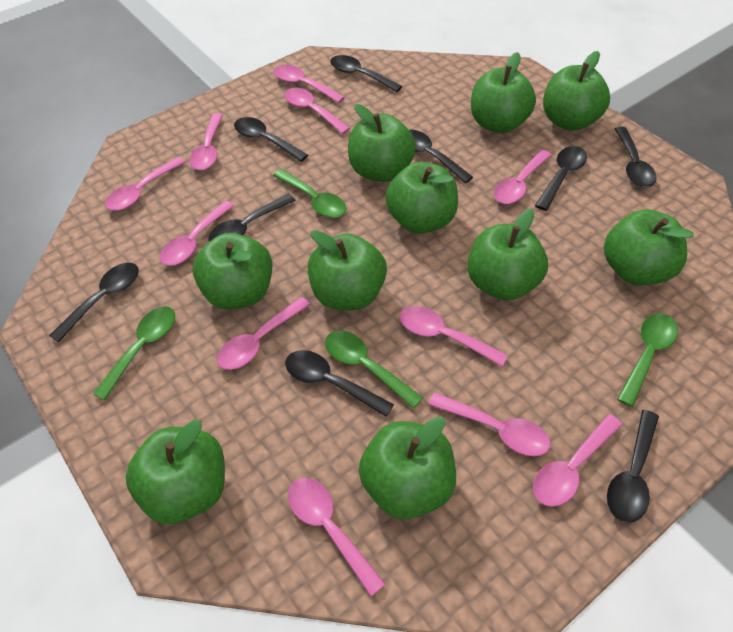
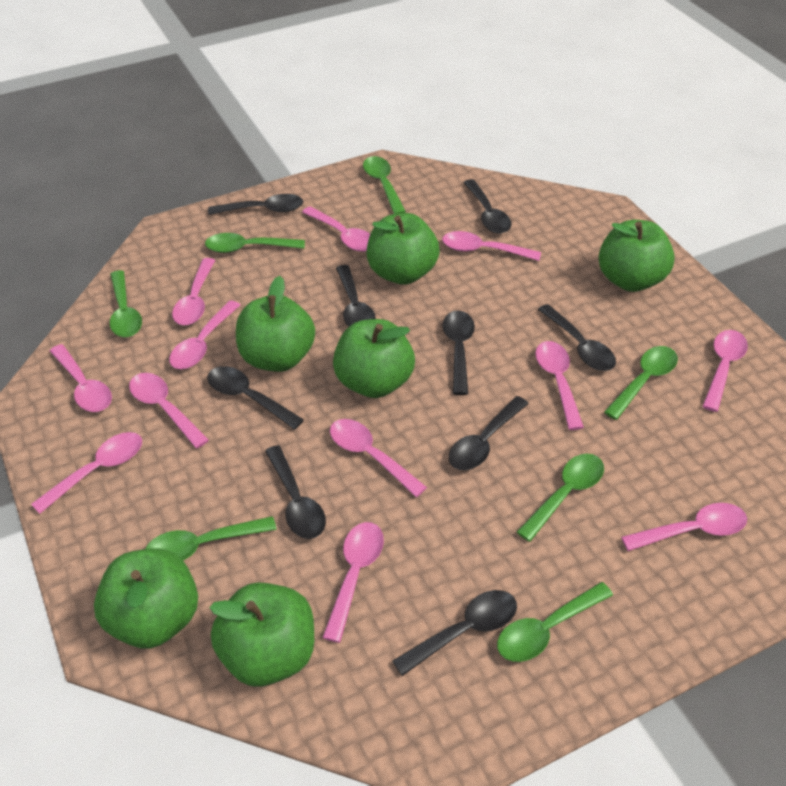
green apple: 10 -> 6
green spoon: 4 -> 7
pink spoon: 11 -> 12

